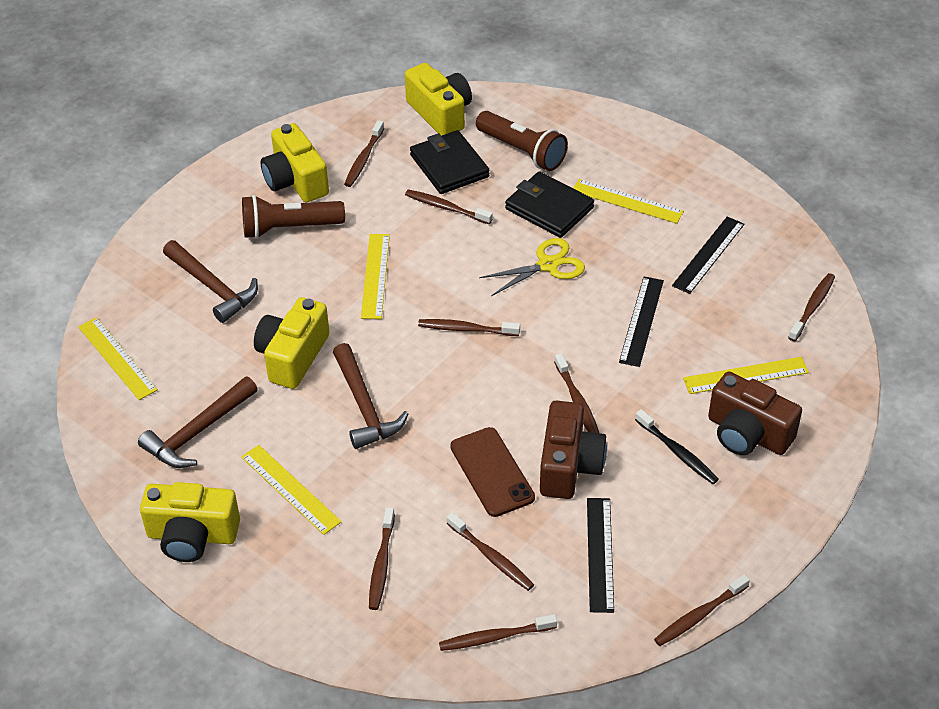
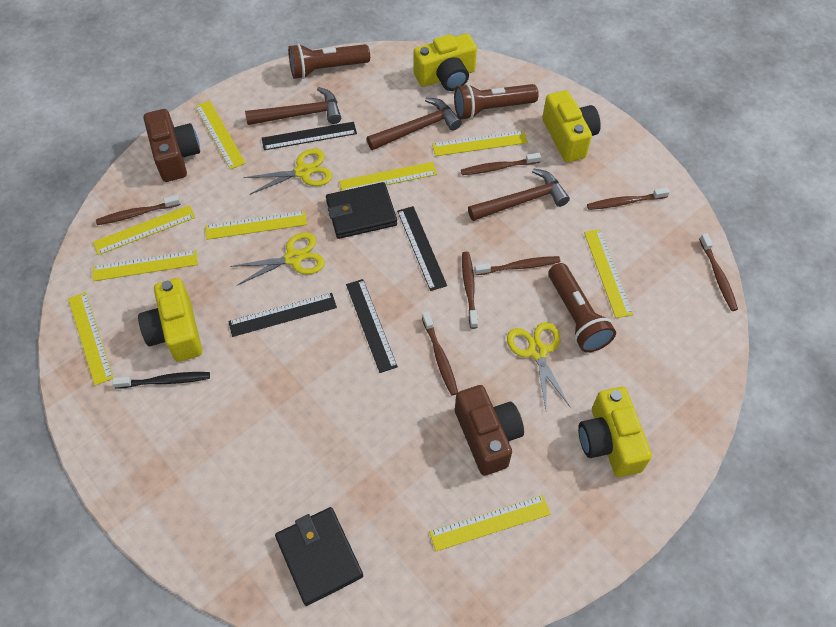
black ruler: 3 -> 4
brown flashlight: 2 -> 3
brown phone: 1 -> 0
brown toothbrush: 9 -> 7
yellow ruler: 5 -> 9
yellow scissors: 1 -> 3

